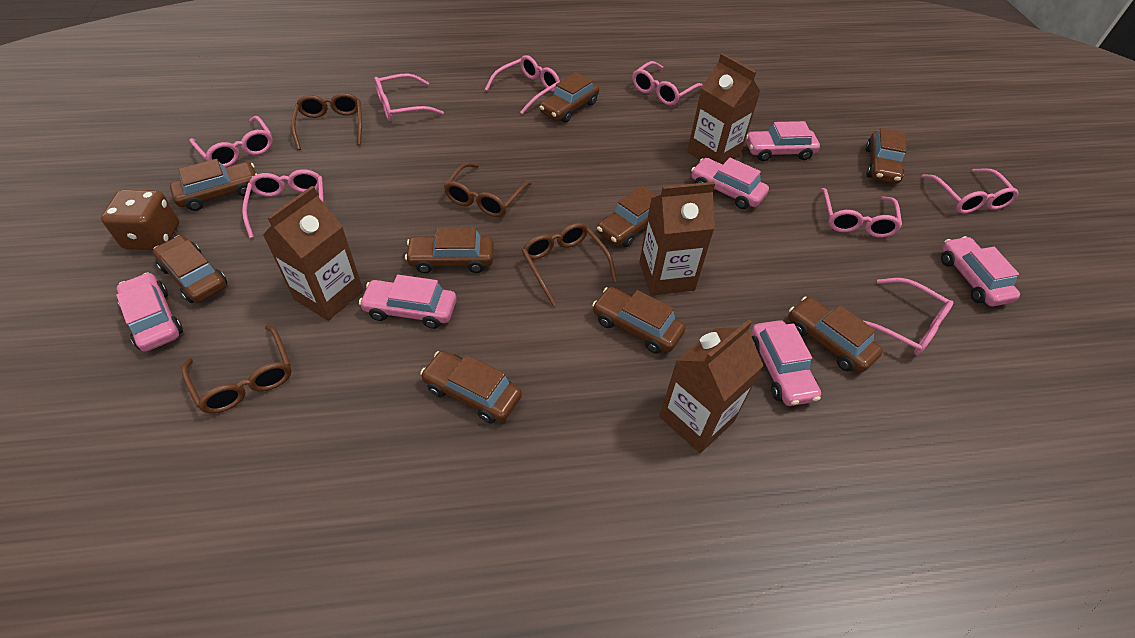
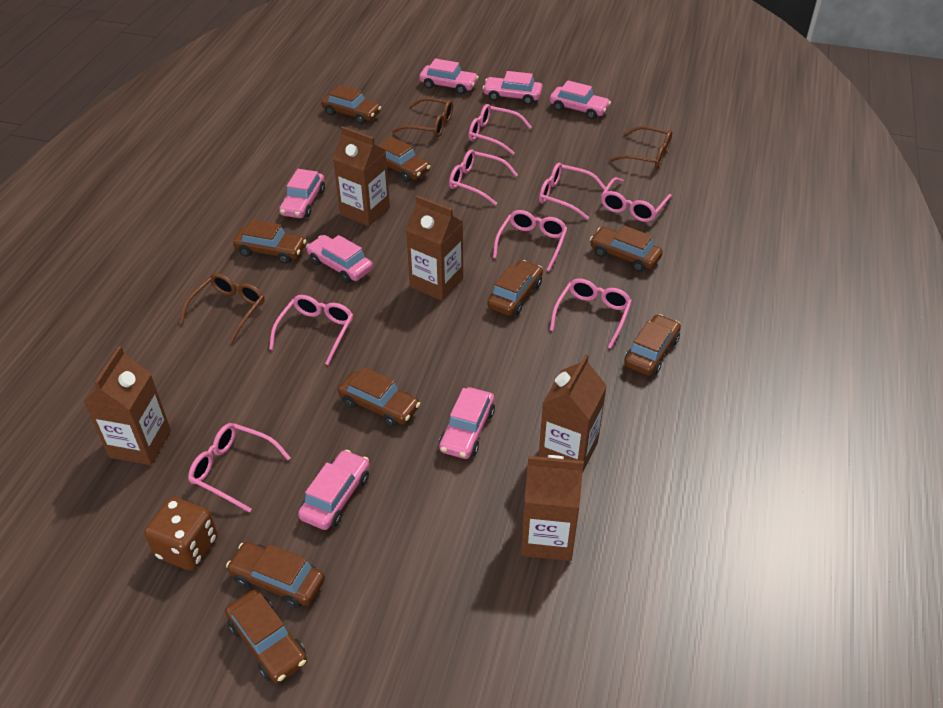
brown carton: 4 -> 5
brown glasses: 4 -> 3
pink car: 6 -> 7

